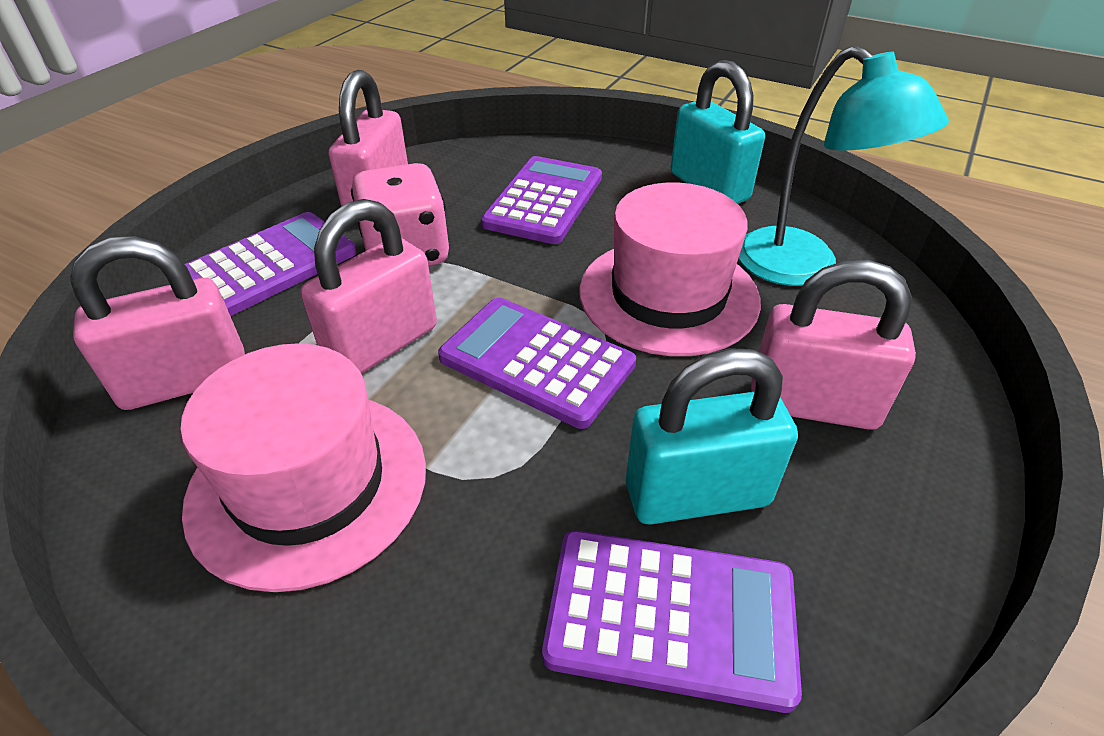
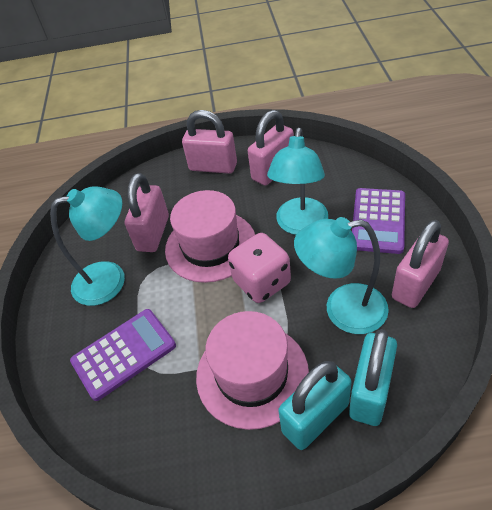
purple calculator: 4 -> 2
turquoise lamp: 1 -> 3

